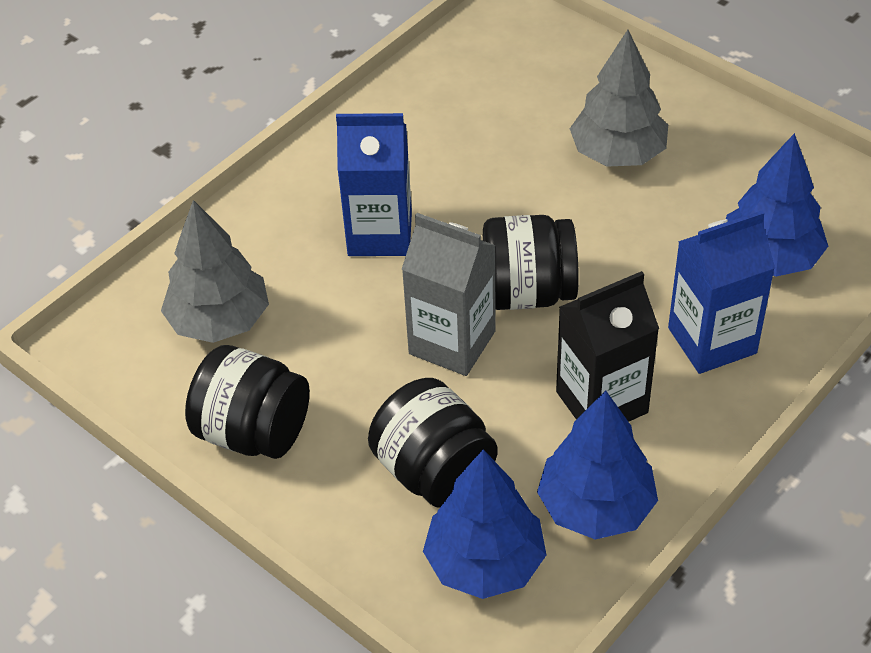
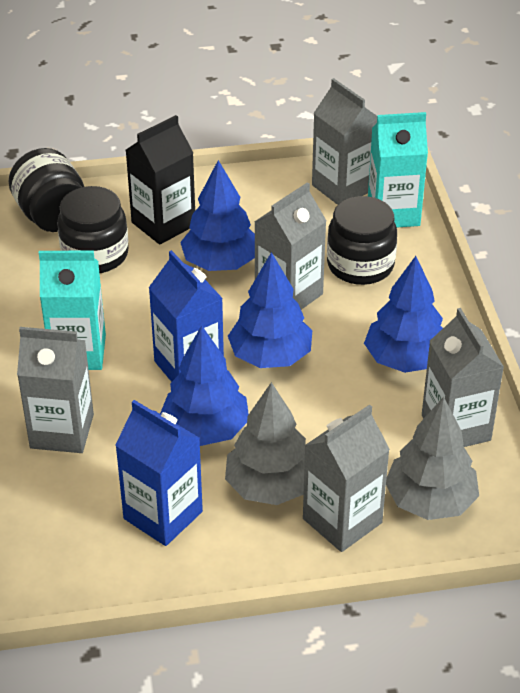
blue tree: 3 -> 4
grey carton: 1 -> 5
turquoise carton: 0 -> 2

